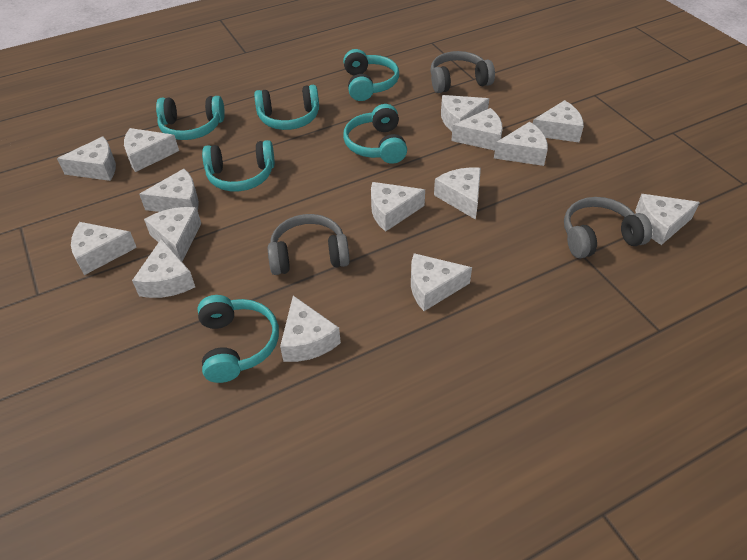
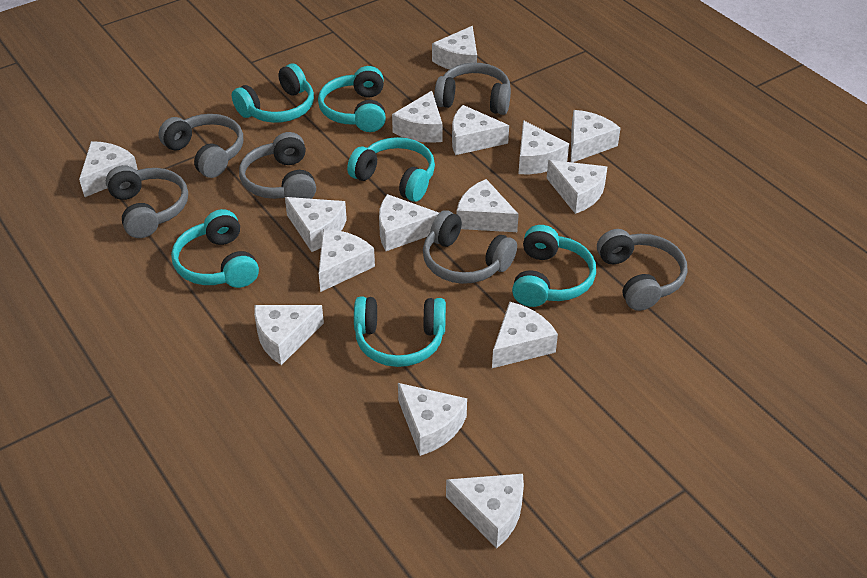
grey headphones: 3 -> 6

